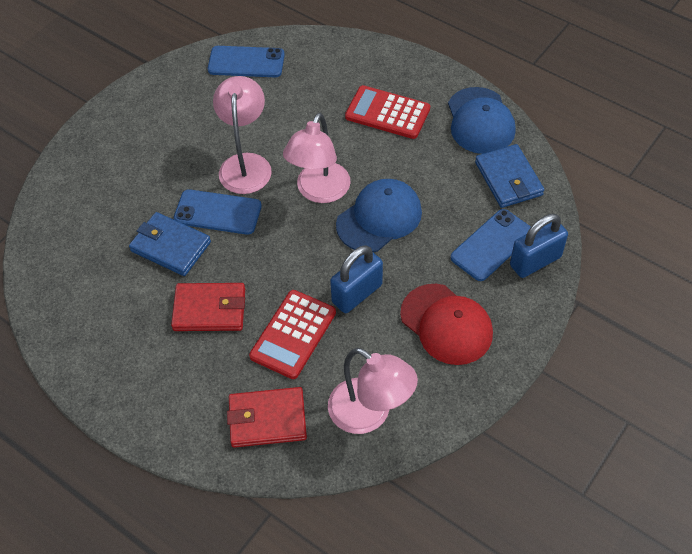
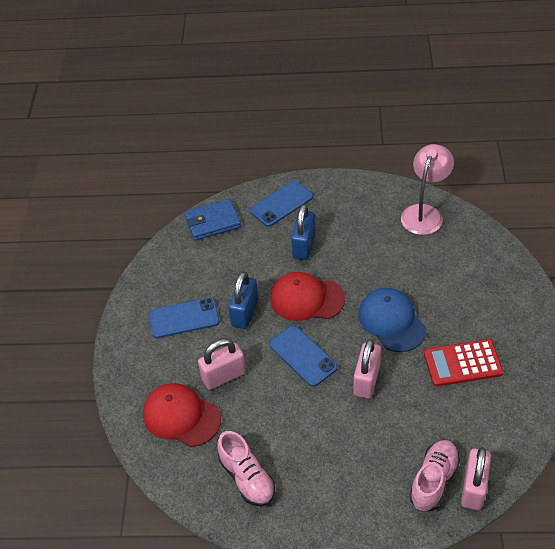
blue cap: 2 -> 1
blue wallet: 2 -> 1
pink lamp: 3 -> 1
pink padlock: 0 -> 3
pink shoe: 0 -> 2
red calculator: 2 -> 1
red cap: 1 -> 2
red wallet: 2 -> 0

